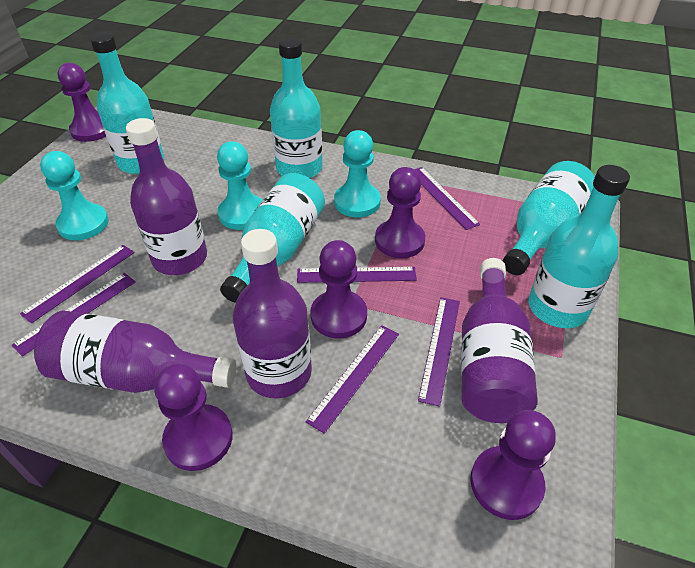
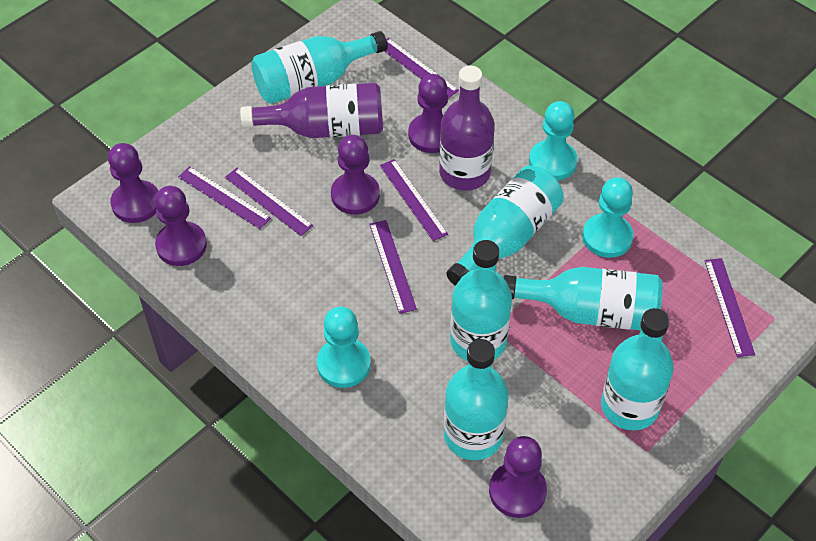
purple bottle: 4 -> 2
turquoise bottle: 5 -> 6

